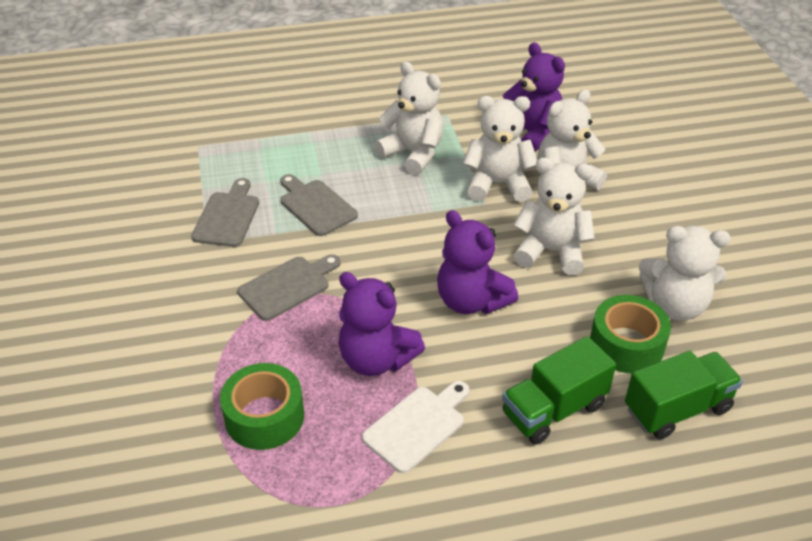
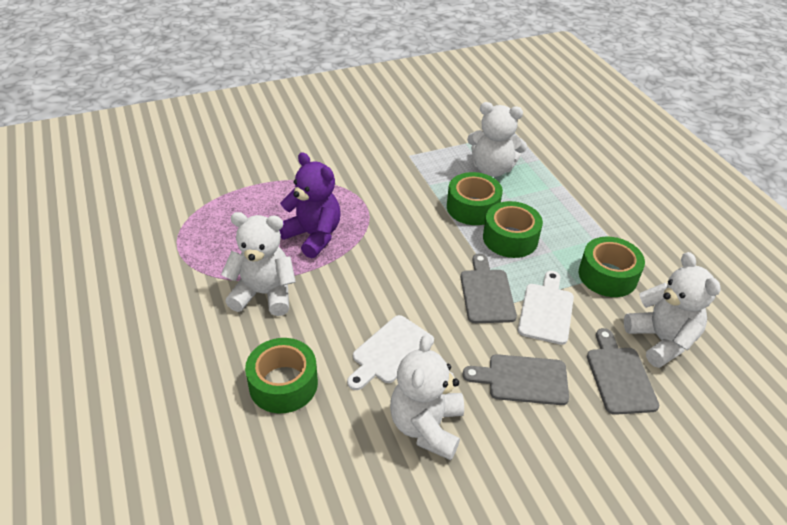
green tape: 2 -> 4
green truck: 2 -> 0
purple teddy bear: 3 -> 1
white cutting board: 1 -> 2
white teddy bear: 5 -> 4

